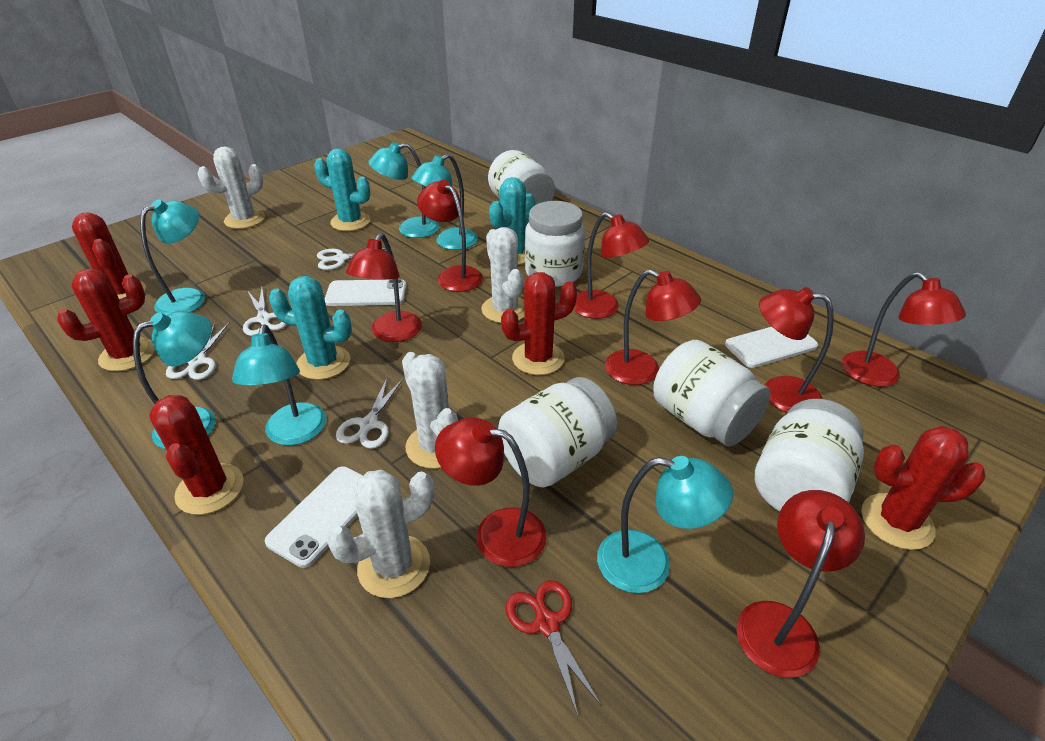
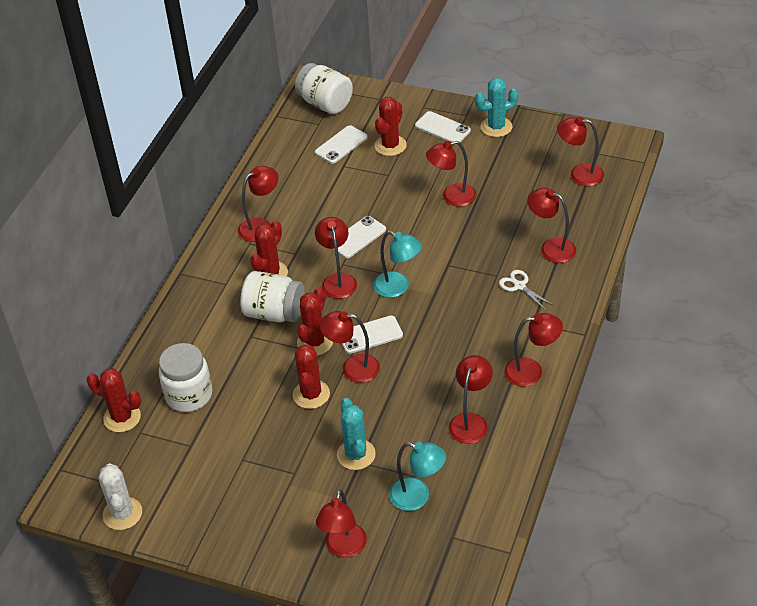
red lamp: 8 -> 9
red scissors: 1 -> 0
turquoise cactus: 3 -> 2
turquoise lamp: 6 -> 2
white cactus: 4 -> 1
white jar: 5 -> 3
white phone: 3 -> 4
white scissors: 4 -> 1

